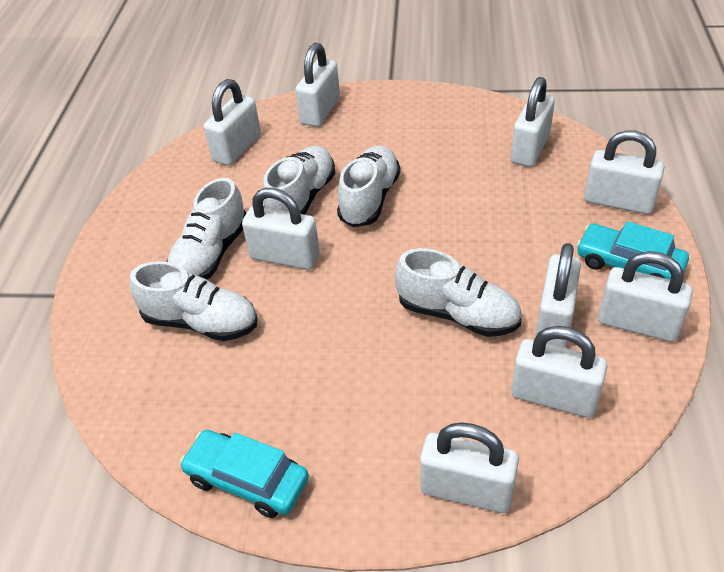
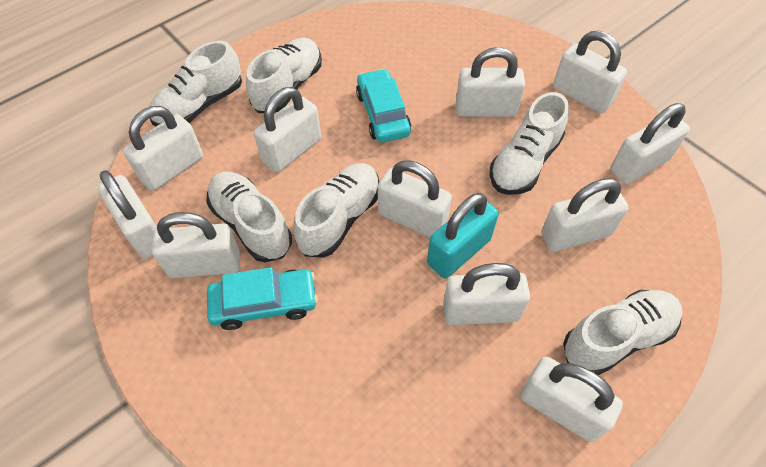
turquoise padlock: 0 -> 1
white padlock: 9 -> 11
white shoe: 5 -> 6

